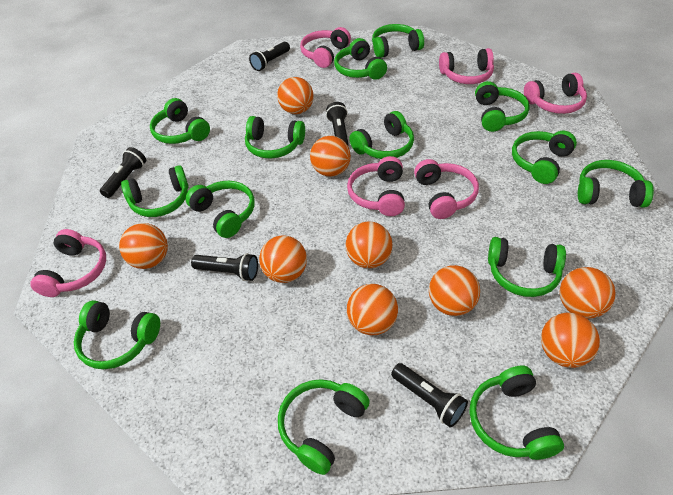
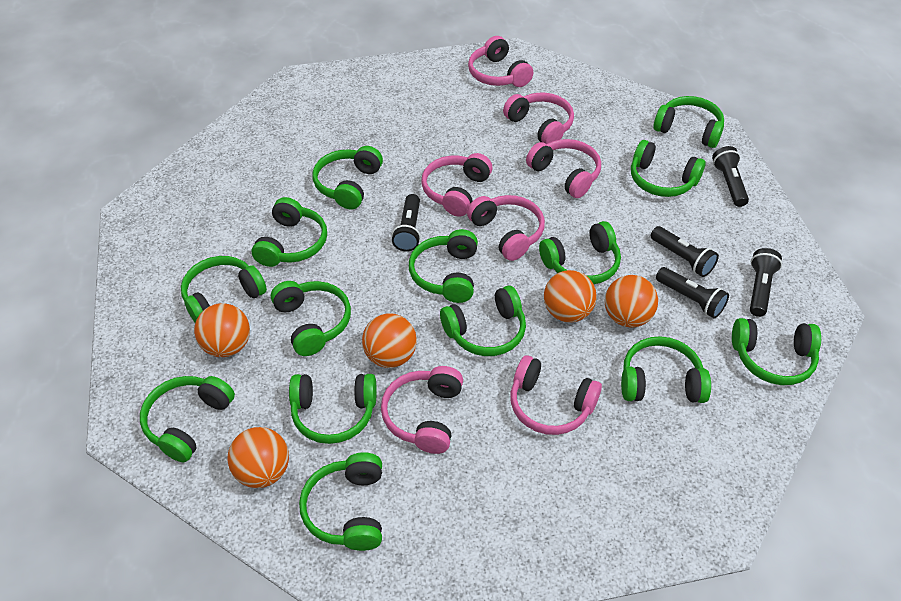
orange ball: 9 -> 5
pink headphones: 6 -> 7

